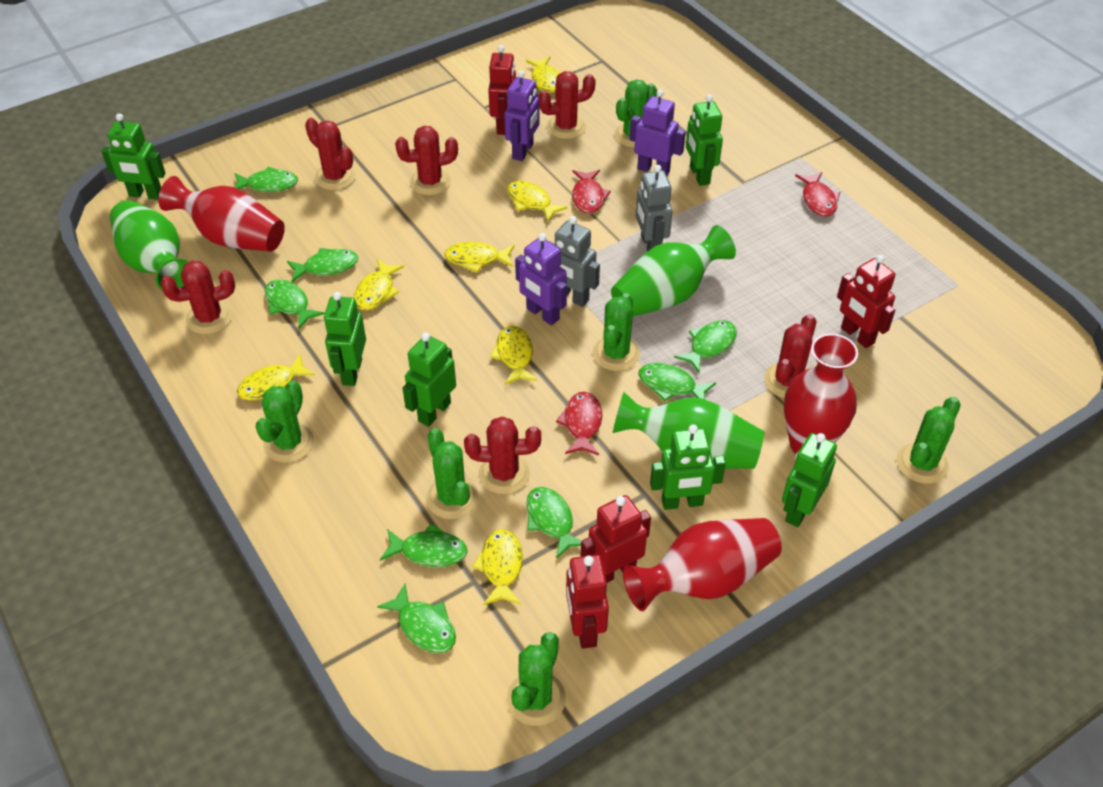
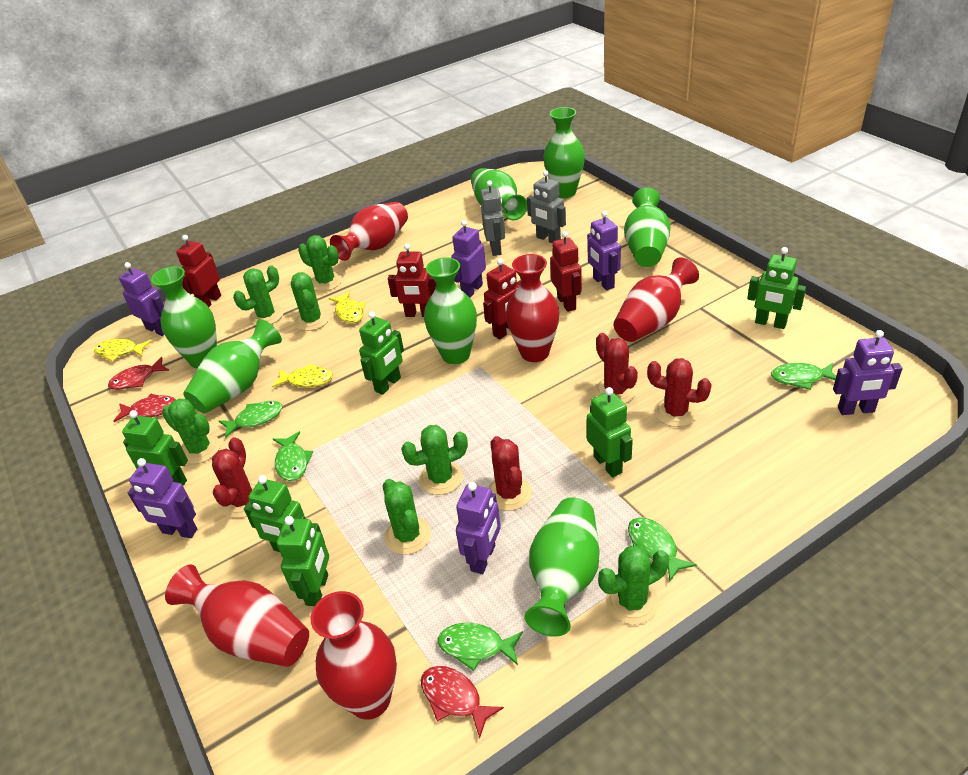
green cactus: 6 -> 7
green fish: 8 -> 5
green vase: 3 -> 7
purple robot: 3 -> 6
red cactus: 6 -> 4
red vase: 3 -> 5
yellow fish: 7 -> 3

